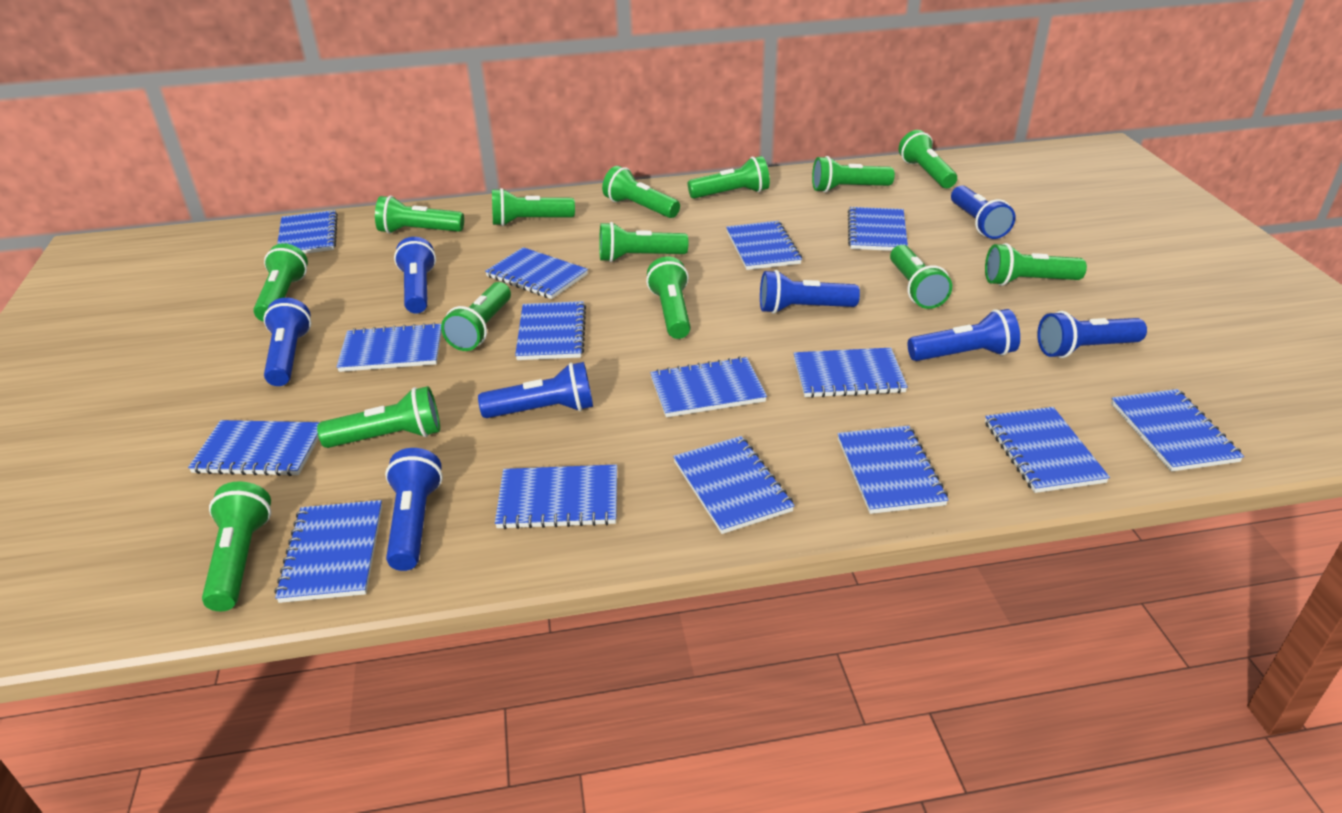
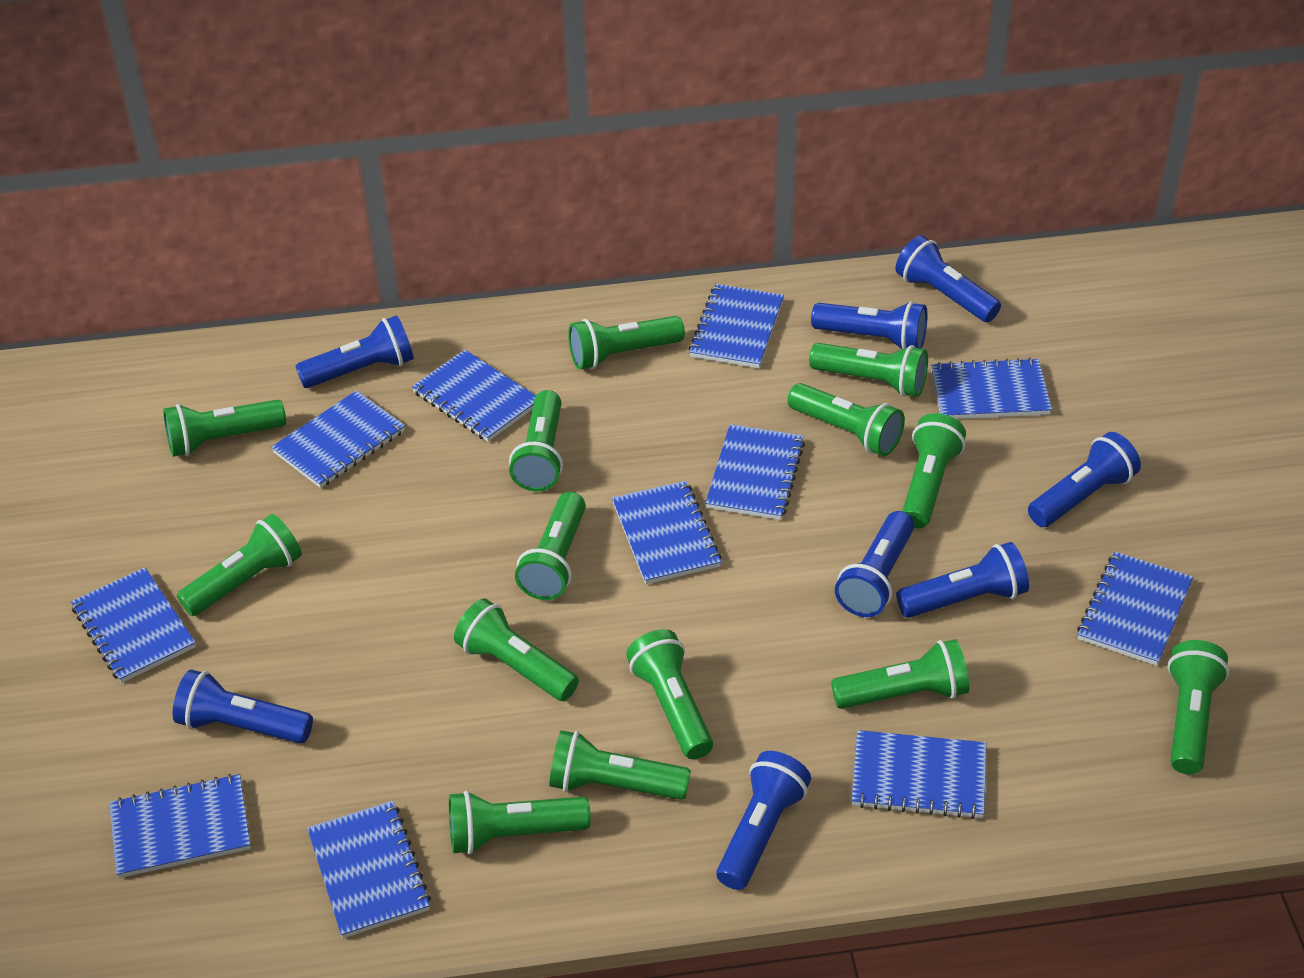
blue notebook: 15 -> 11

